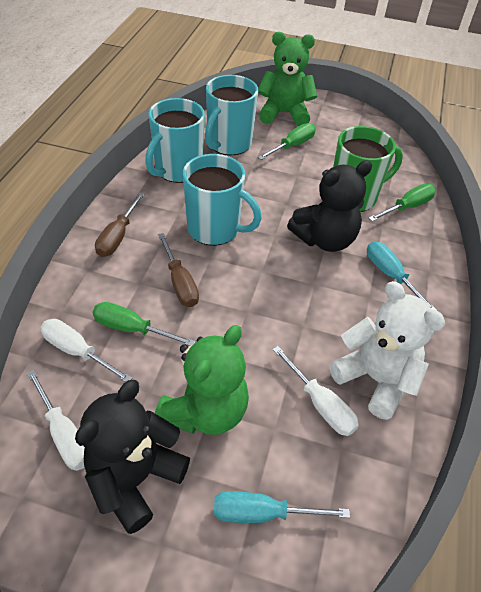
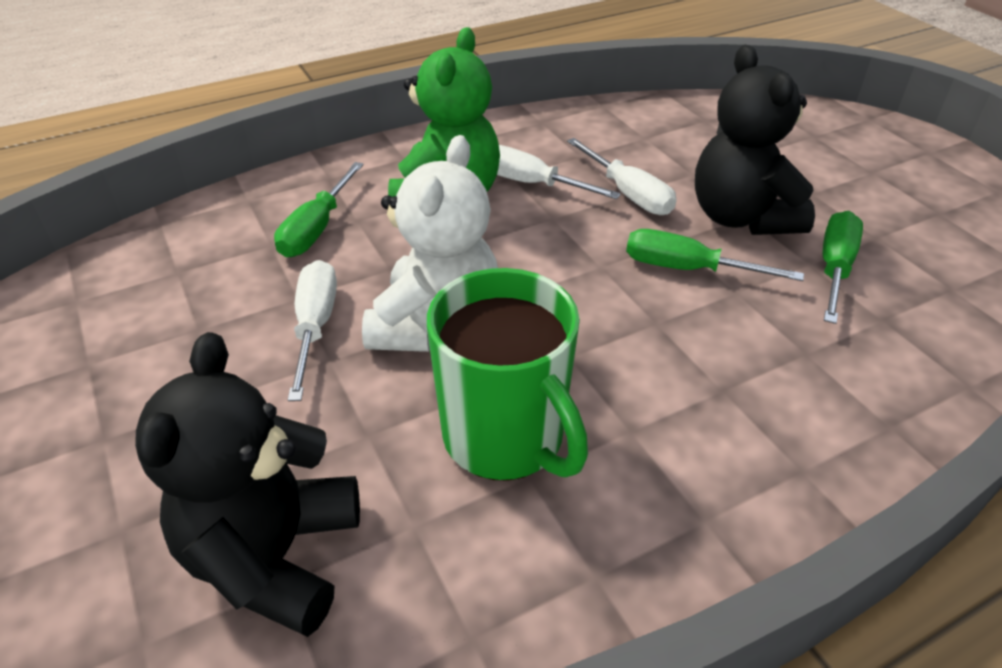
brown screwdriver: 2 -> 0
green teddy bear: 2 -> 1
turquoise mug: 3 -> 0
turquoise screwdriver: 2 -> 0

